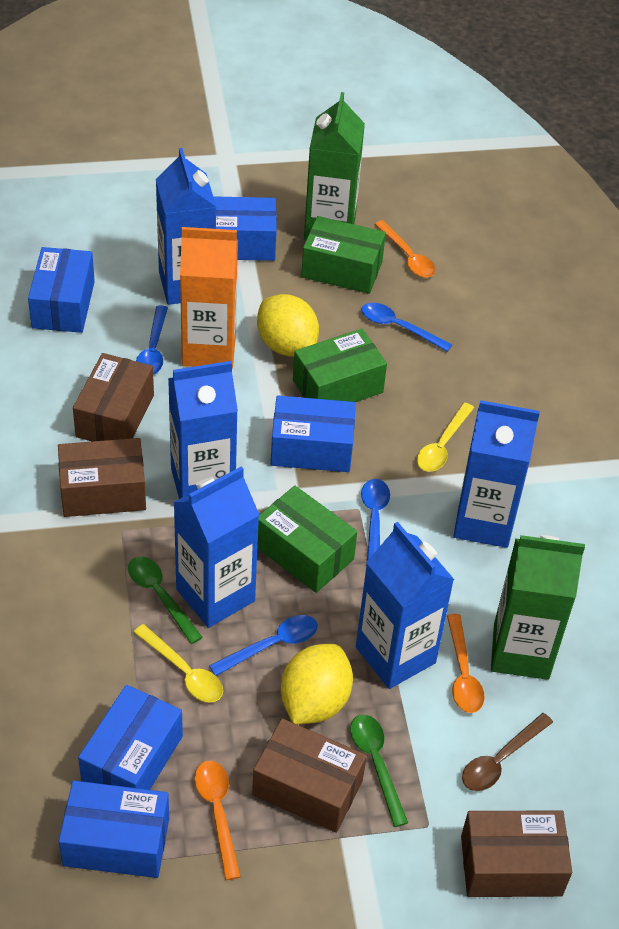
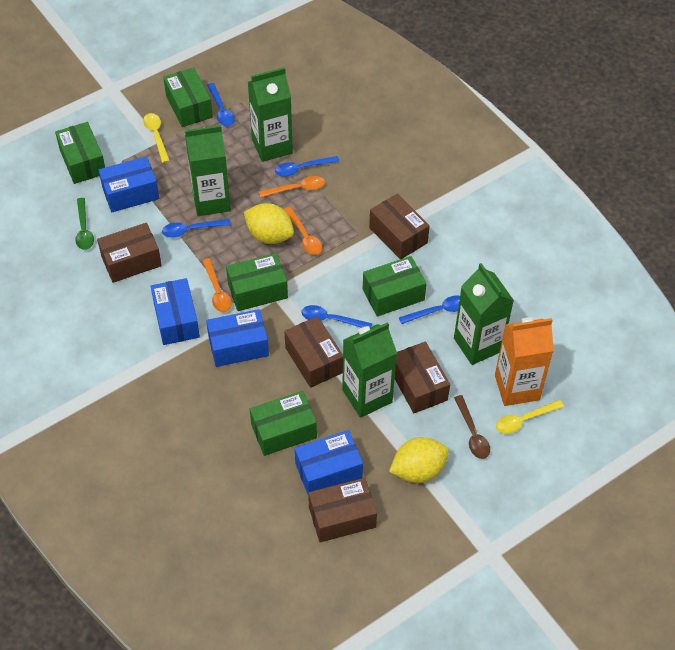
blue box: 5 -> 4
blue carton: 5 -> 0
blue spoon: 4 -> 5
brown box: 4 -> 5
green box: 3 -> 5
green carton: 2 -> 4
green spoon: 2 -> 1

